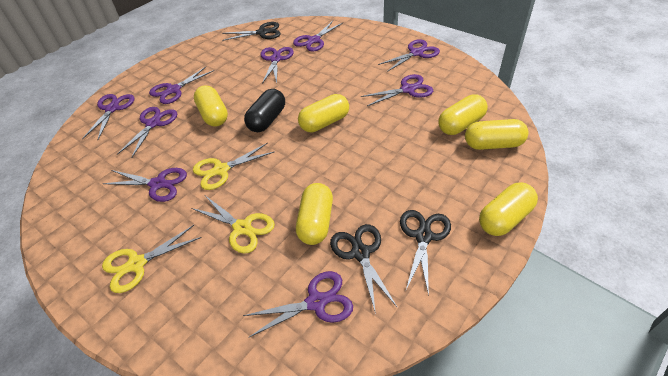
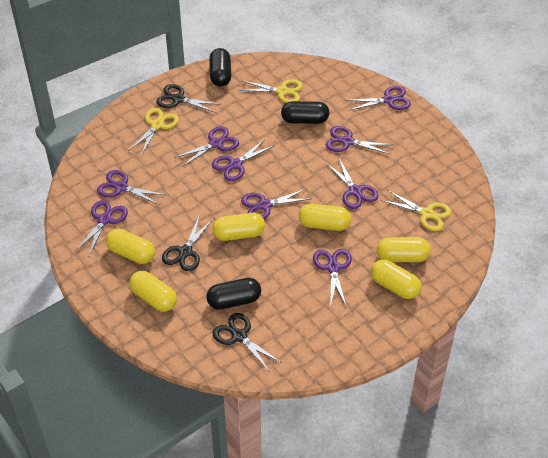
black capsule: 1 -> 3

